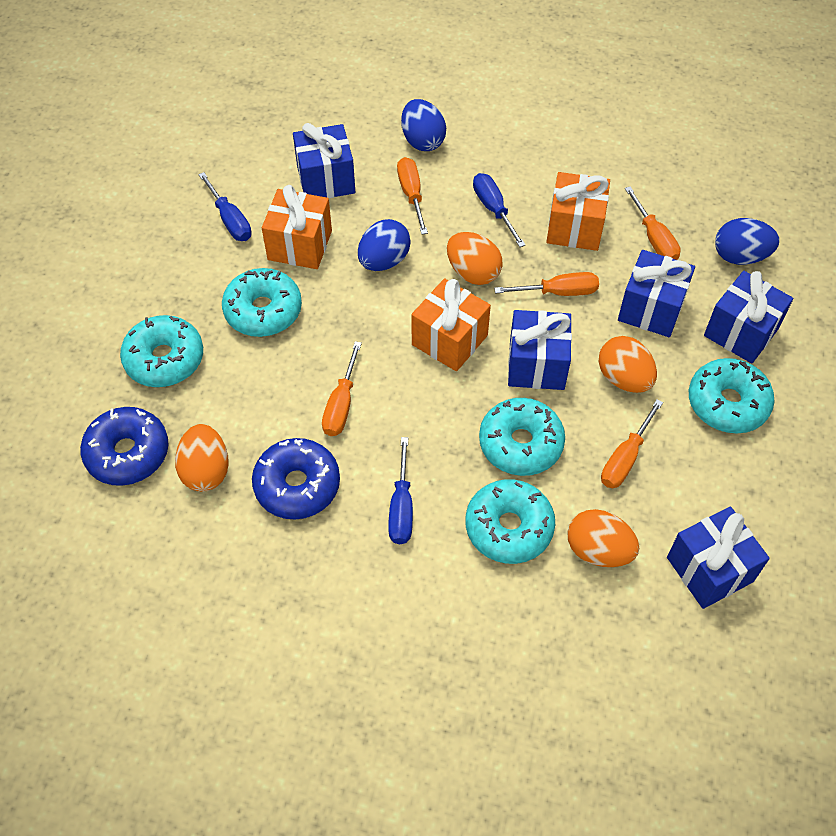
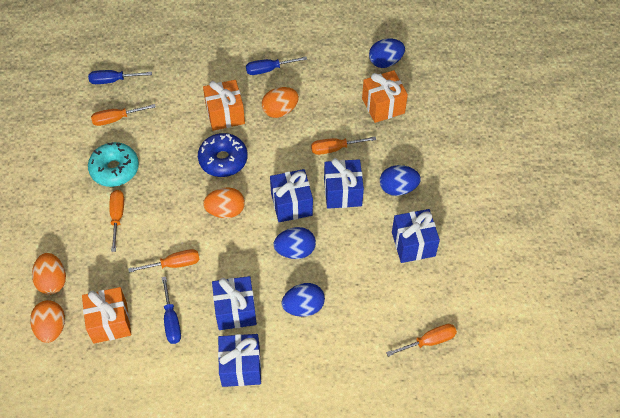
blue donut: 2 -> 1
blue egg: 3 -> 4
turquoise donut: 5 -> 1

